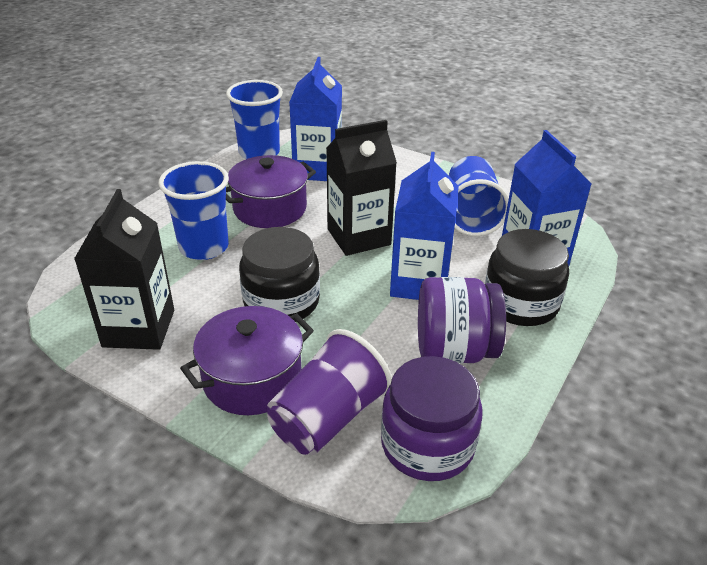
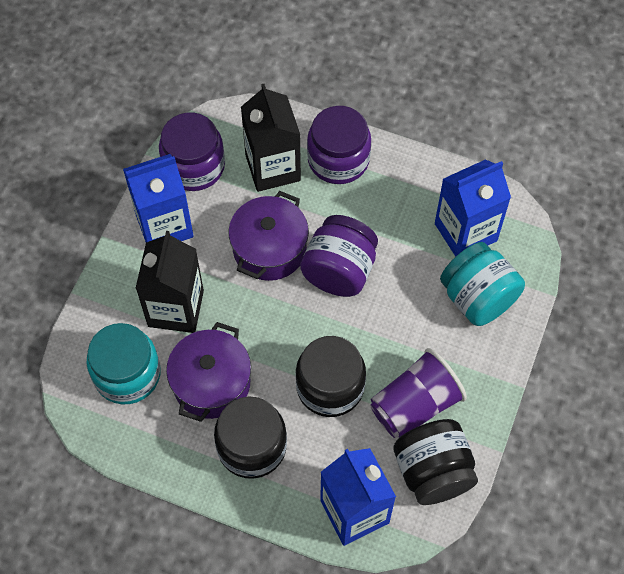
black jar: 2 -> 3
blue cup: 3 -> 0
purple jar: 2 -> 3
turquoise jar: 0 -> 2

